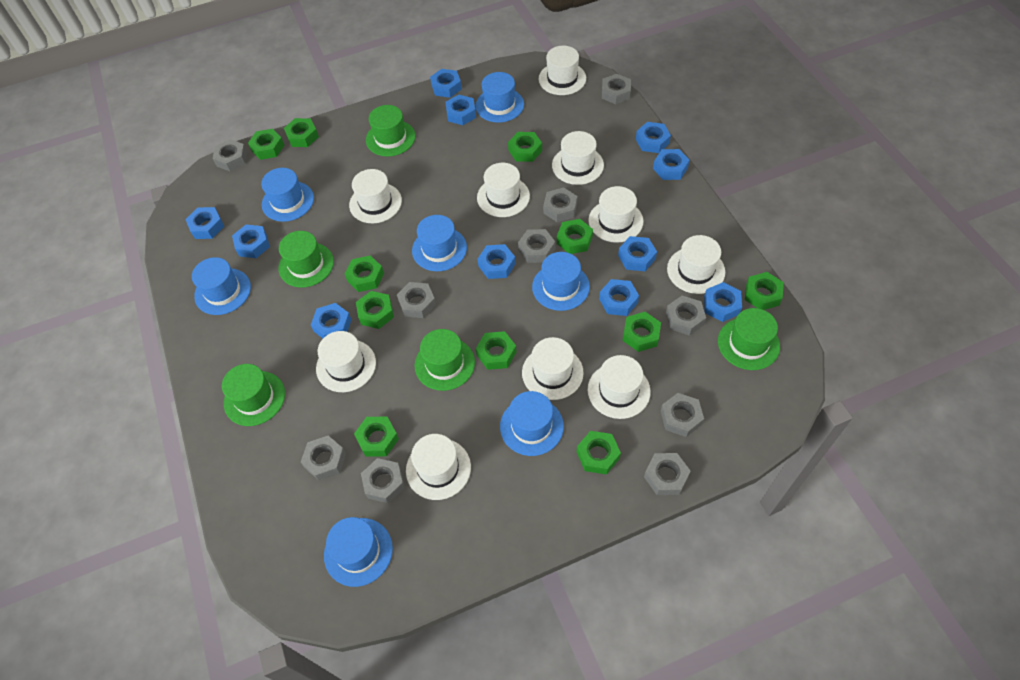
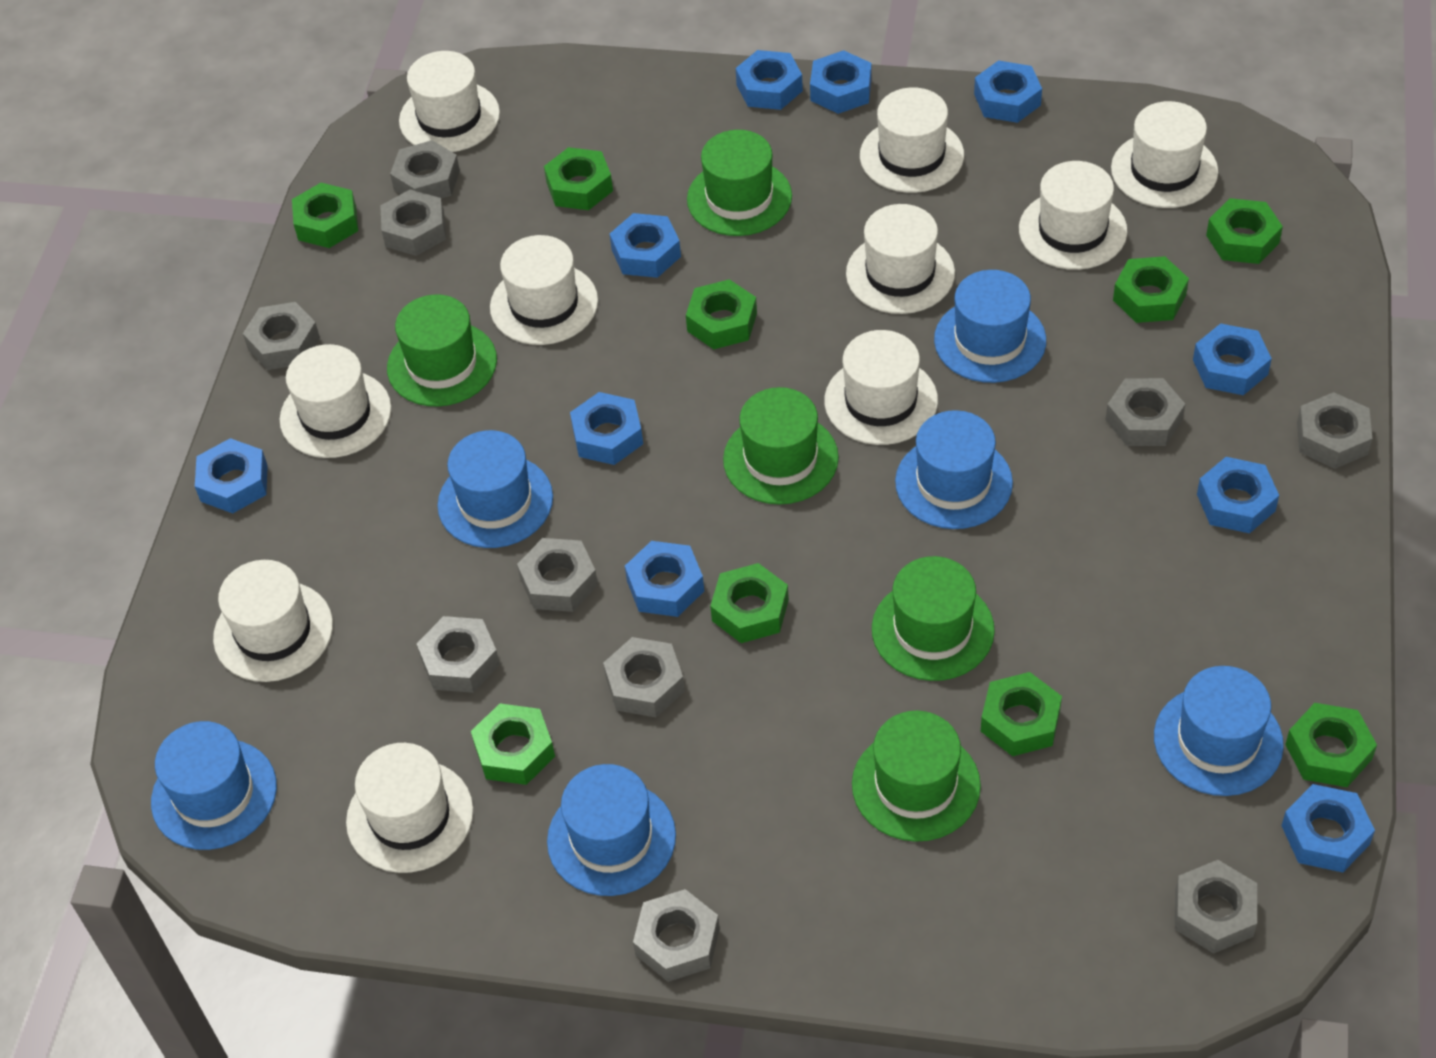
blue hat: 7 -> 6
blue nut: 11 -> 10
green nut: 11 -> 9

